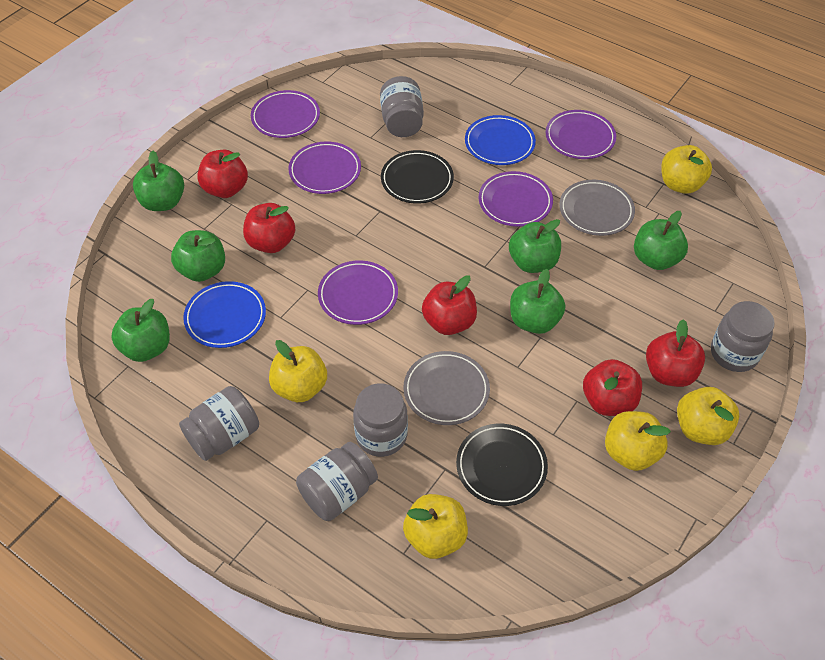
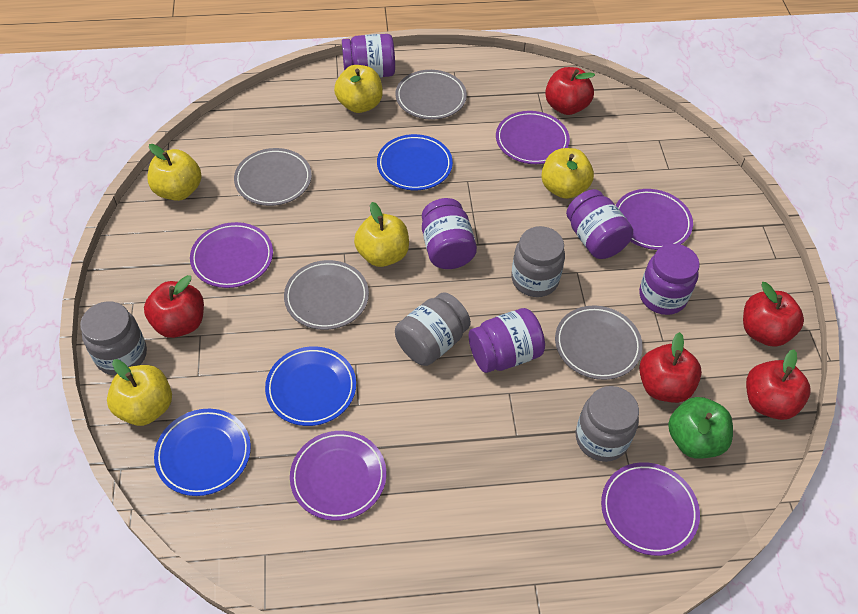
black plate: 2 -> 0
blue plate: 2 -> 3
green apple: 6 -> 1
grey jar: 5 -> 4
grey plate: 2 -> 4
purple jar: 0 -> 5

